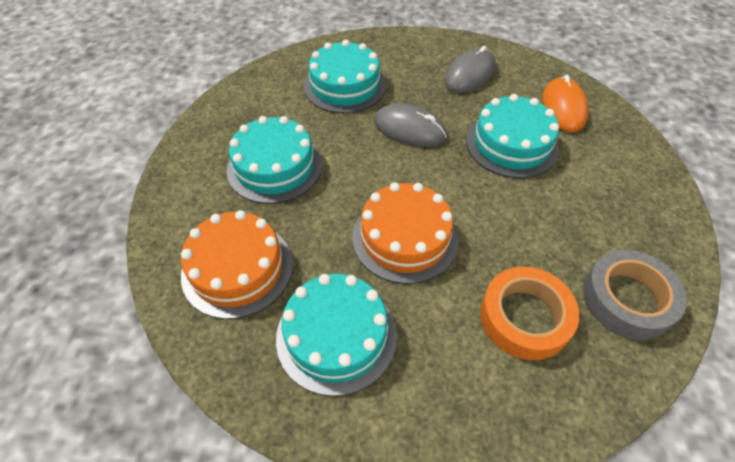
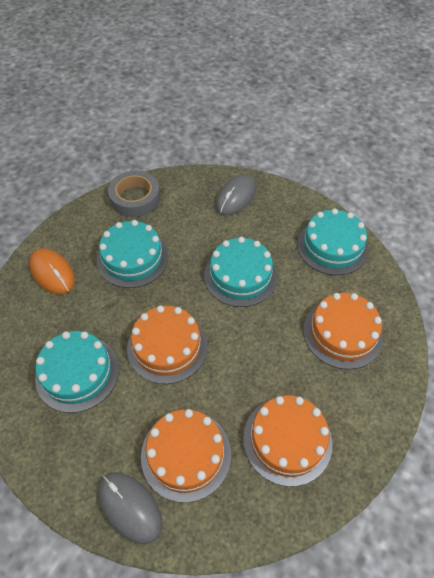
orange cake: 2 -> 4
orange tape: 1 -> 0

